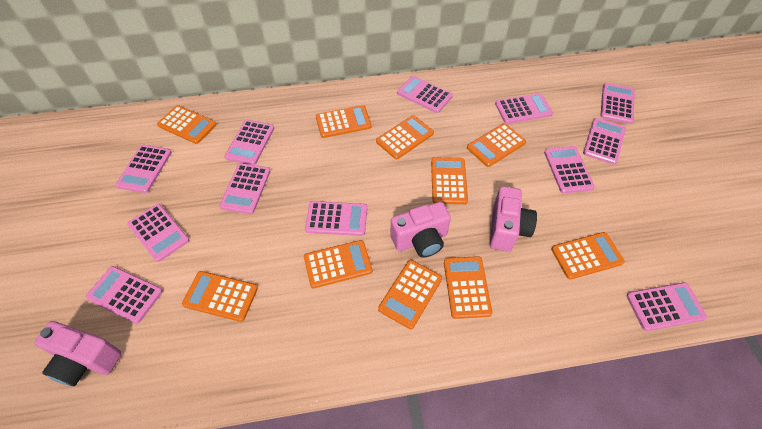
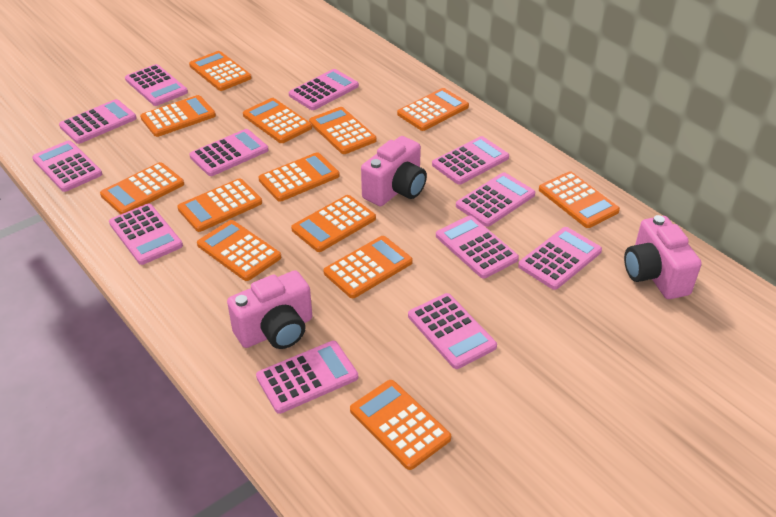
orange calculator: 10 -> 13

